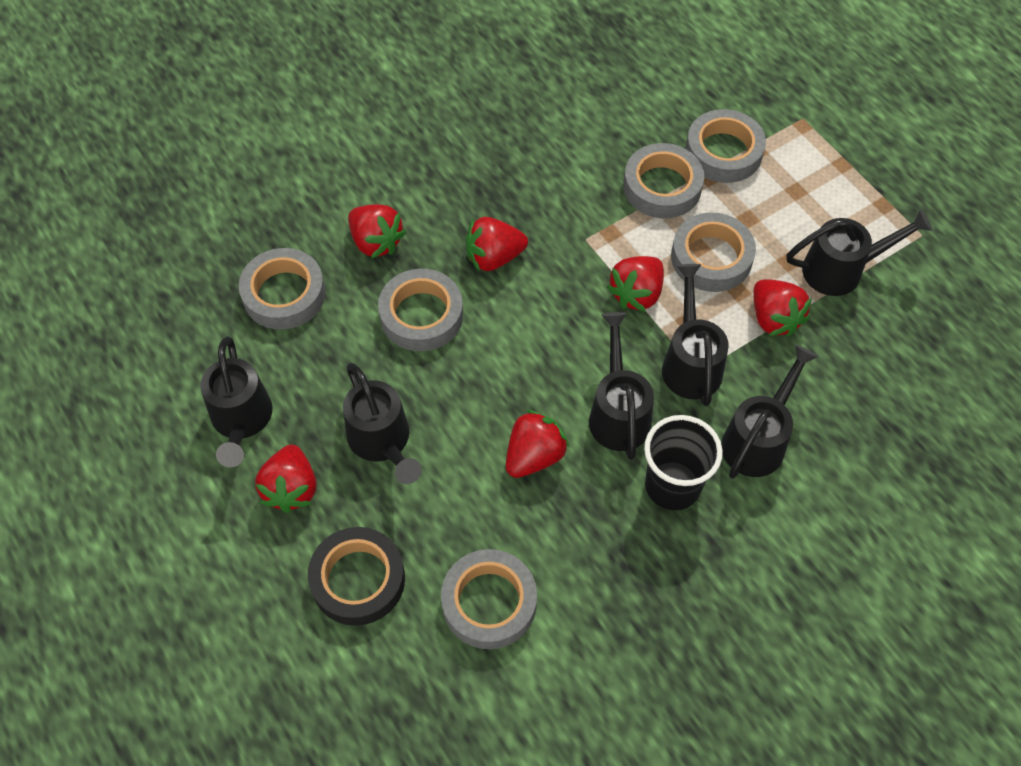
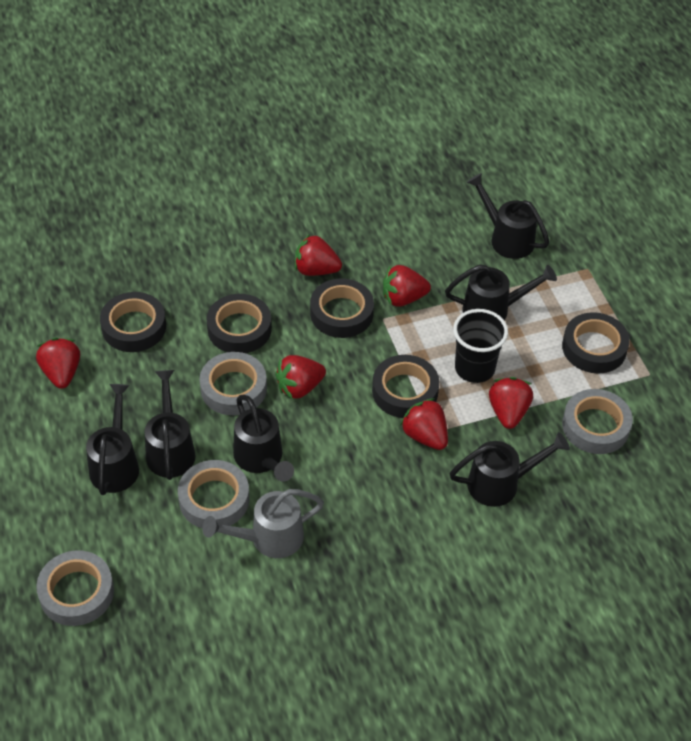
black tape: 1 -> 5
grey tape: 6 -> 4
grey watering can: 0 -> 1

